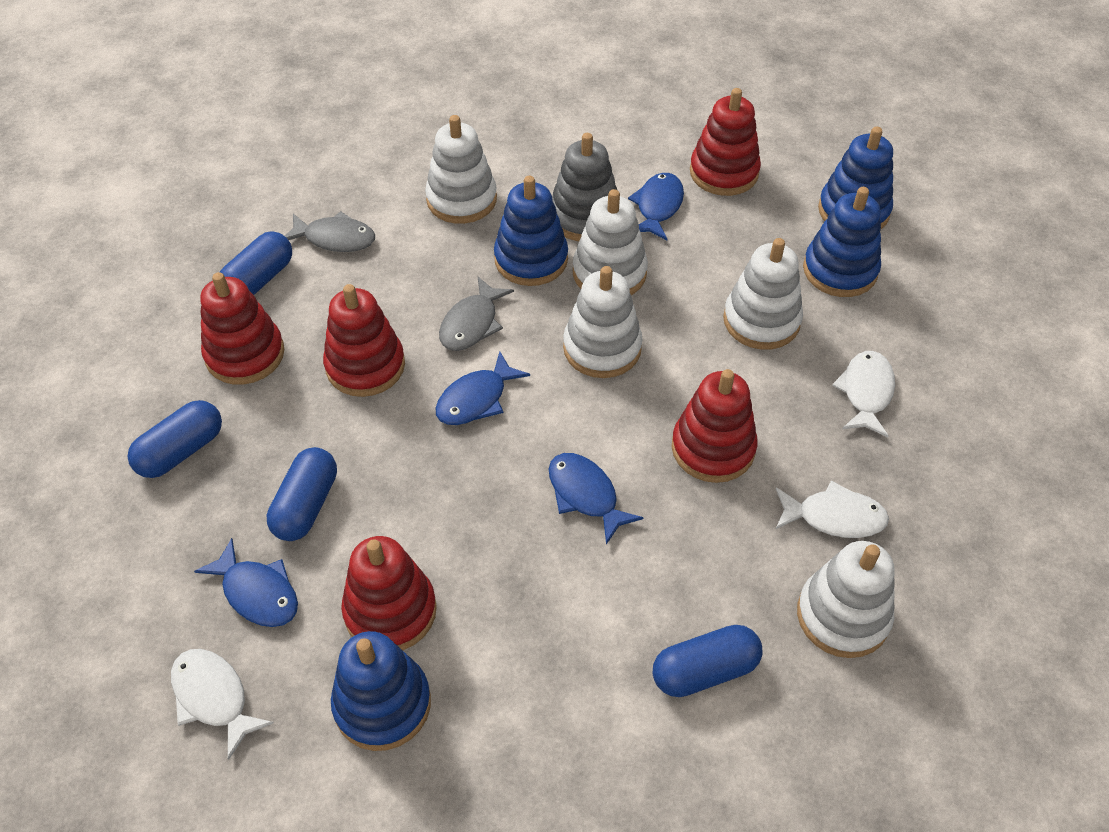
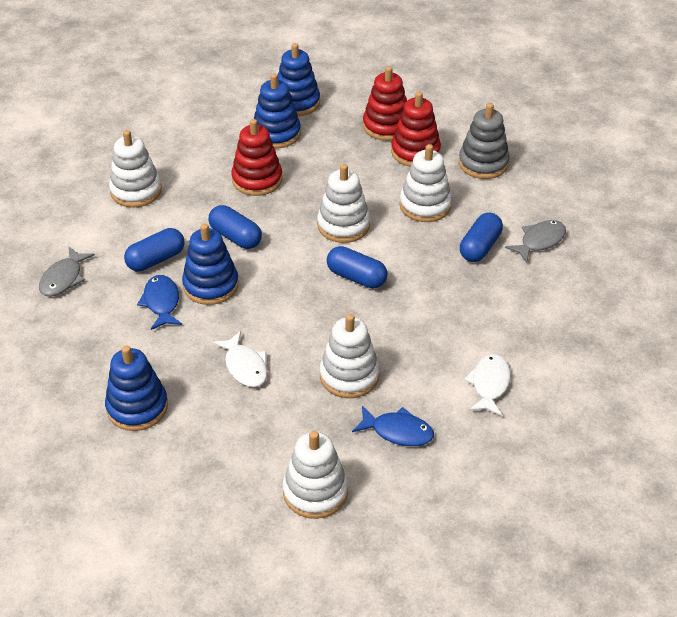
blue fish: 4 -> 2
red stacking toy: 5 -> 3
white fish: 3 -> 2

